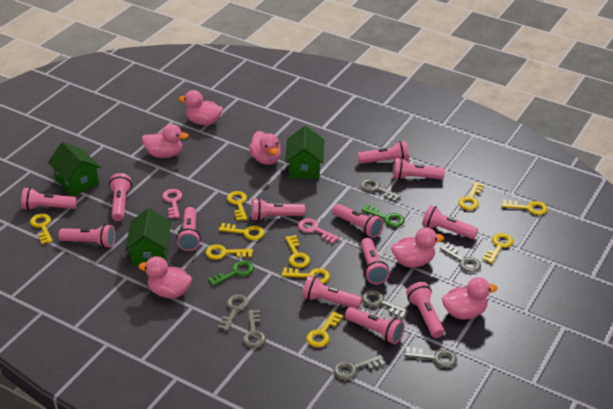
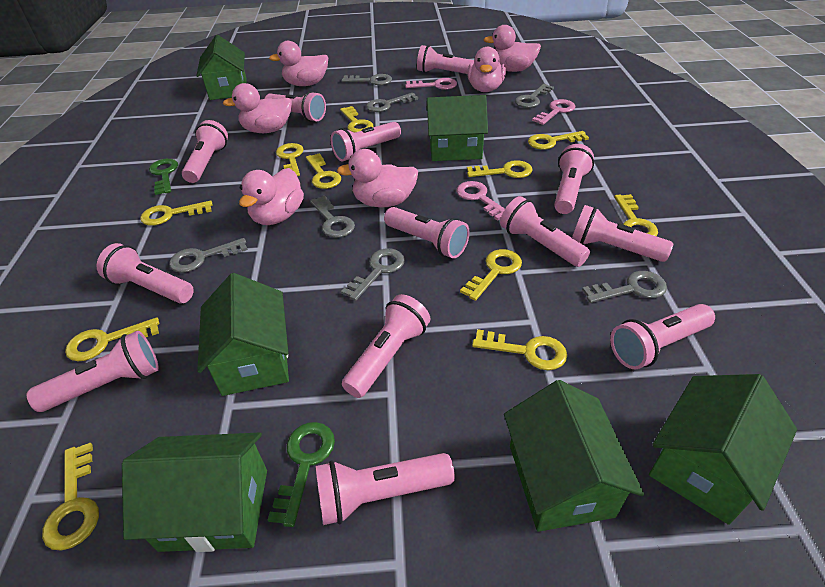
green house: 3 -> 6
pink key: 2 -> 3
yellow key: 10 -> 11

